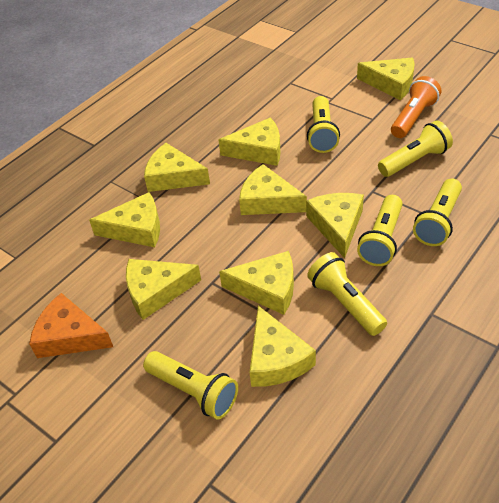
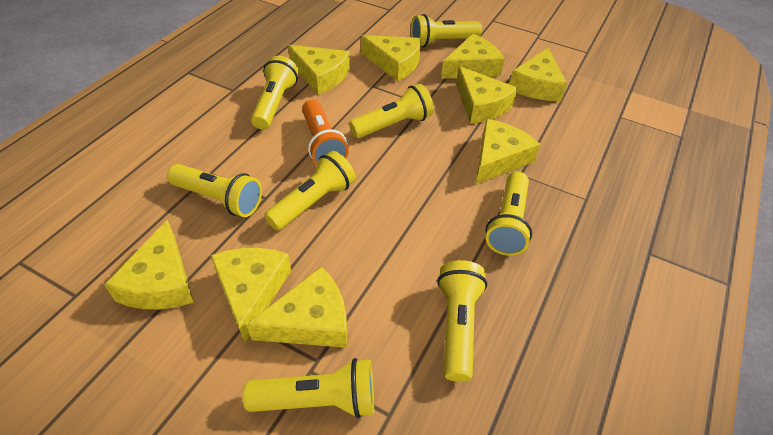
orange cheese: 1 -> 0
yellow flashlight: 6 -> 8

